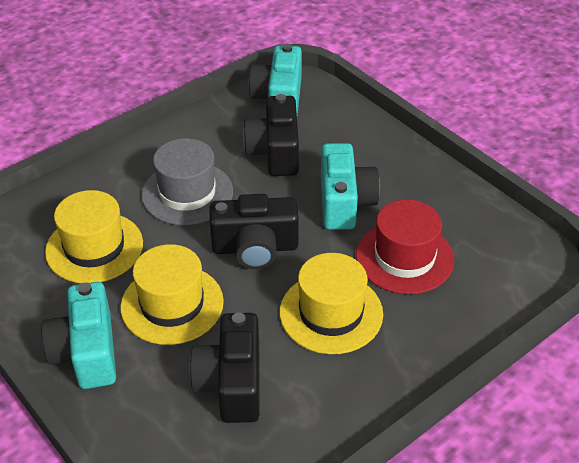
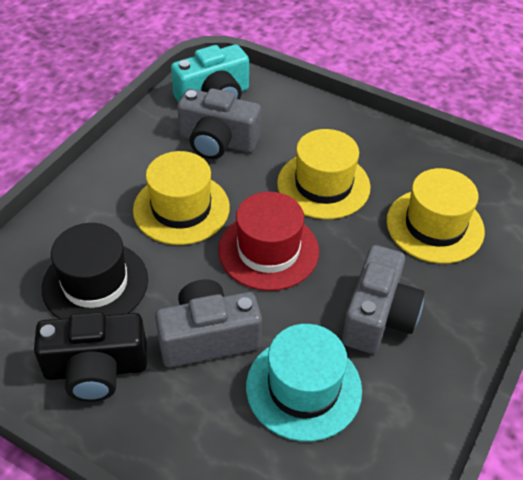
black camera: 3 -> 1
black hat: 0 -> 1
grey camera: 0 -> 3
grey hat: 1 -> 0
turquoise camera: 3 -> 1
turquoise hat: 0 -> 1

